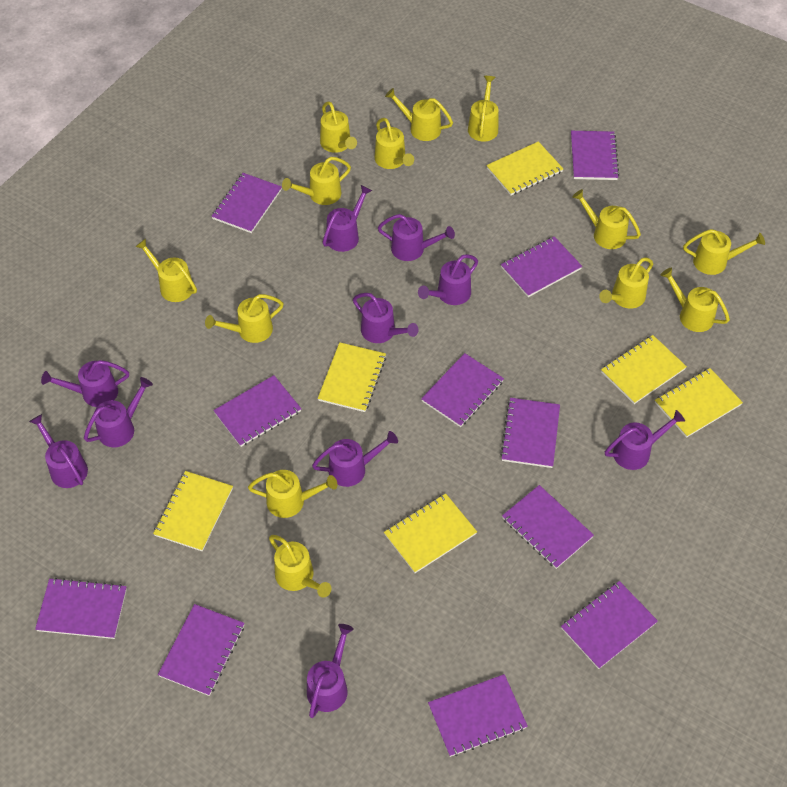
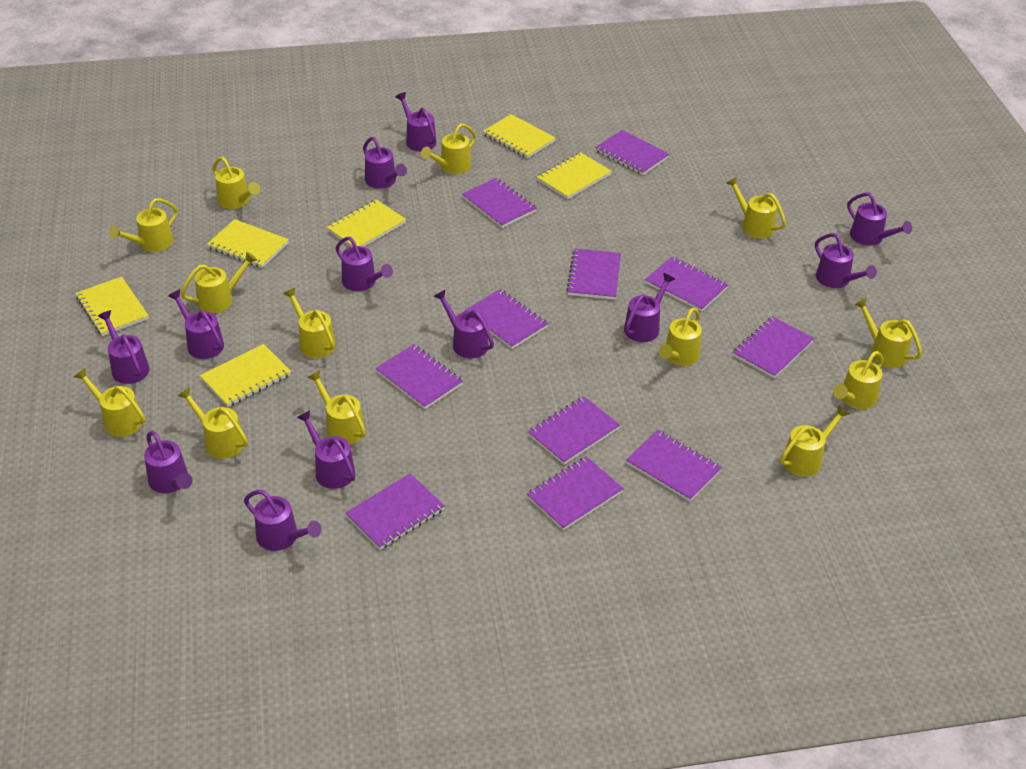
purple watering can: 10 -> 12

